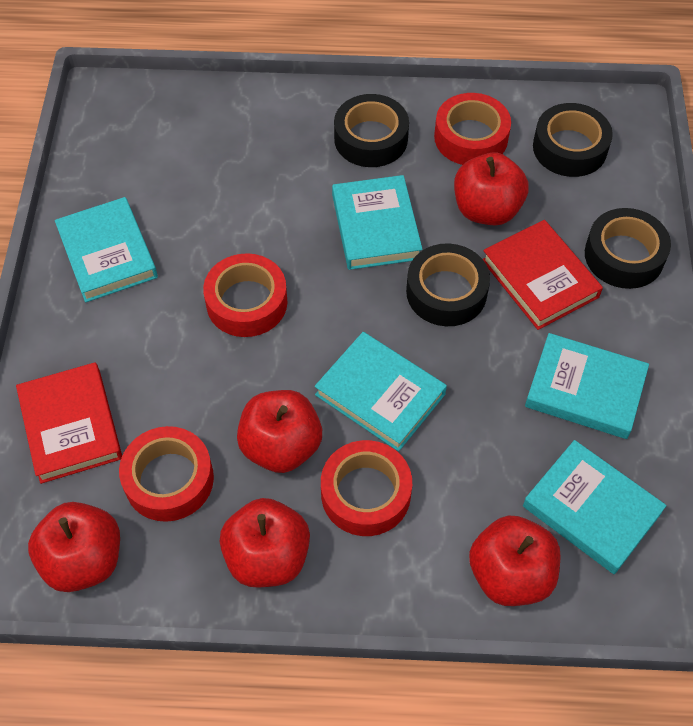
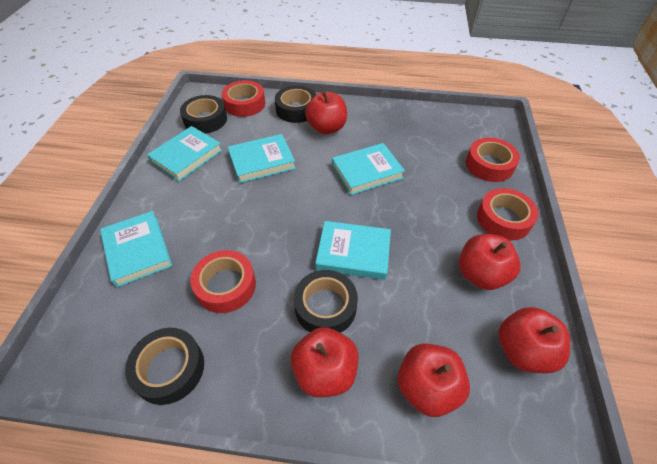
red book: 2 -> 0

